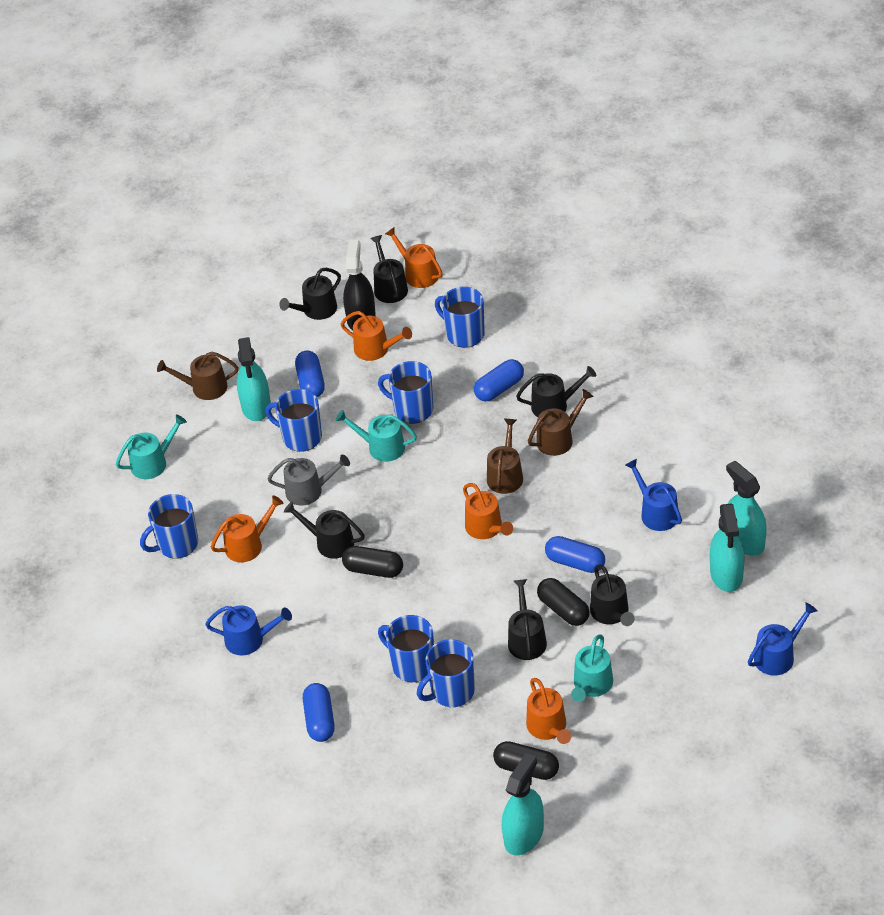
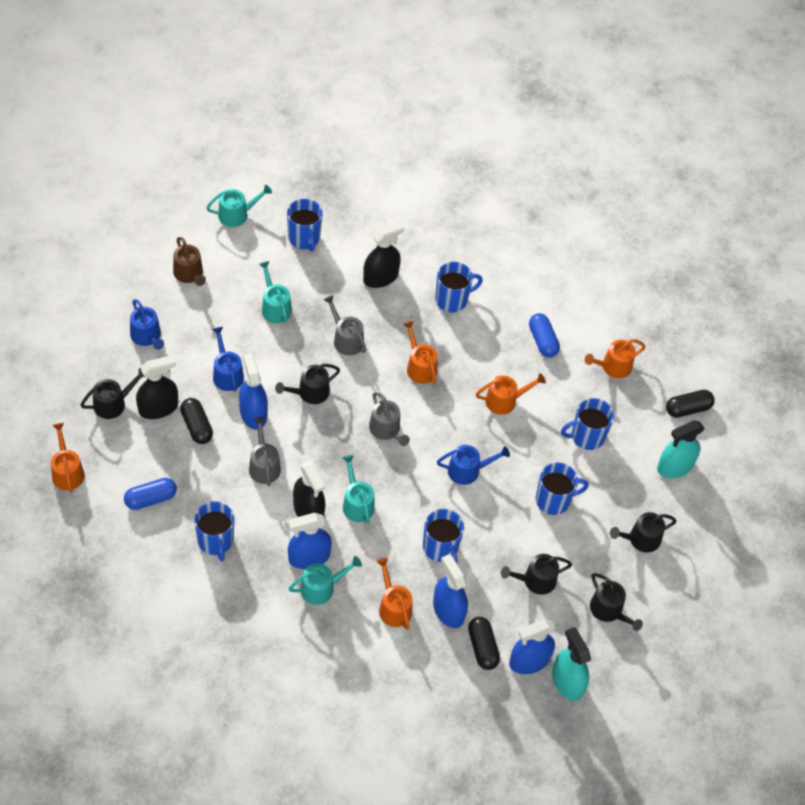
black spray bottle: 1 -> 3
black watering can: 6 -> 5
blue capsule: 4 -> 2
blue spray bottle: 0 -> 4
brown watering can: 3 -> 1
grey watering can: 1 -> 3
turquoise spray bottle: 4 -> 2
turquoise watering can: 3 -> 4

